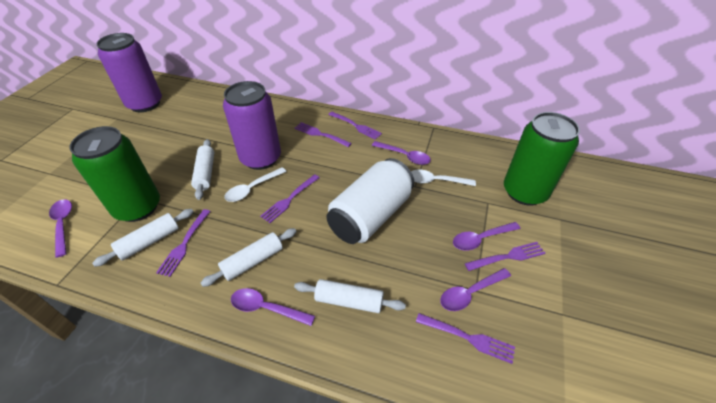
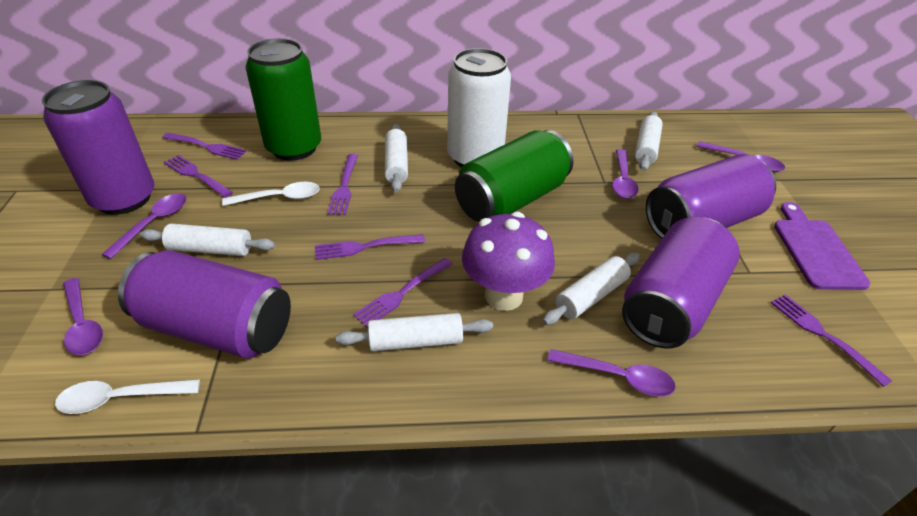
purple can: 2 -> 4
purple cutting board: 0 -> 1
purple mushroom: 0 -> 1
white rolling pin: 4 -> 5

